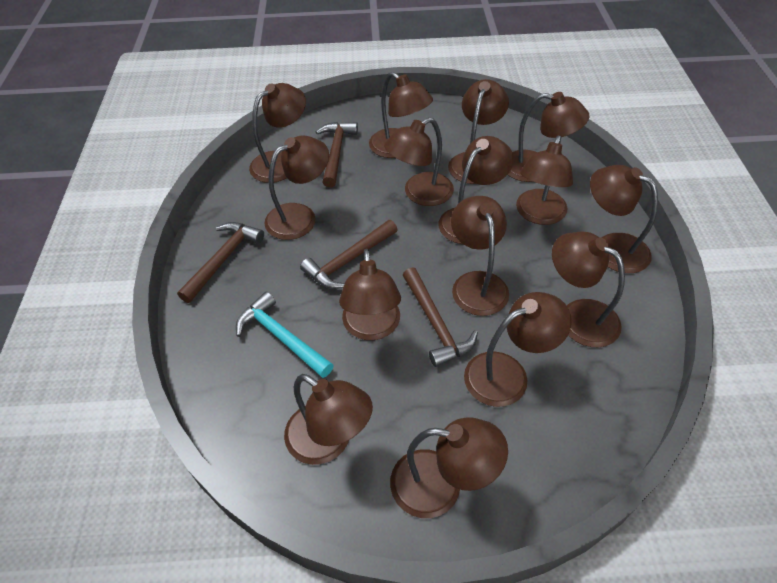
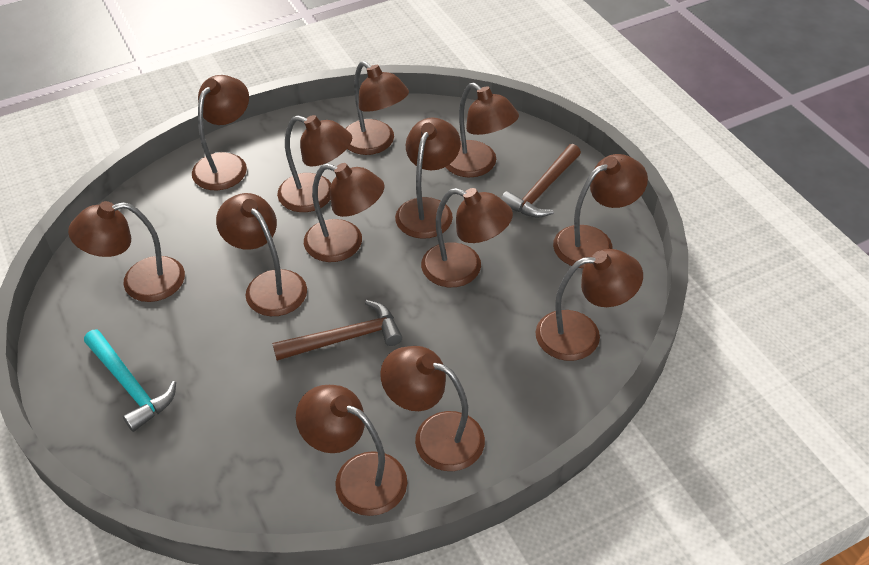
brown hammer: 4 -> 2
brown lamp: 15 -> 13

